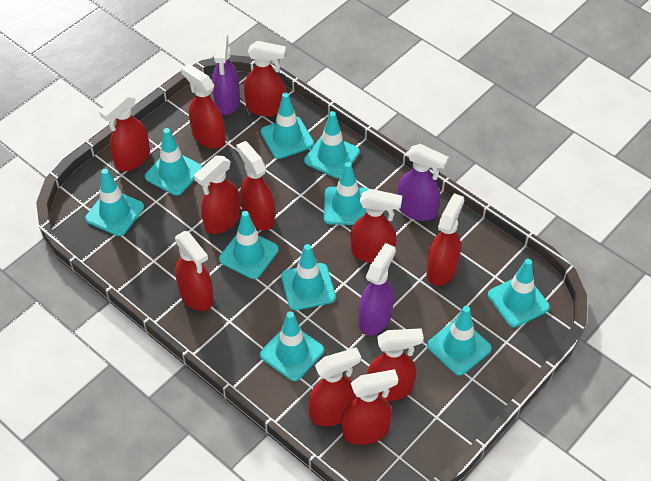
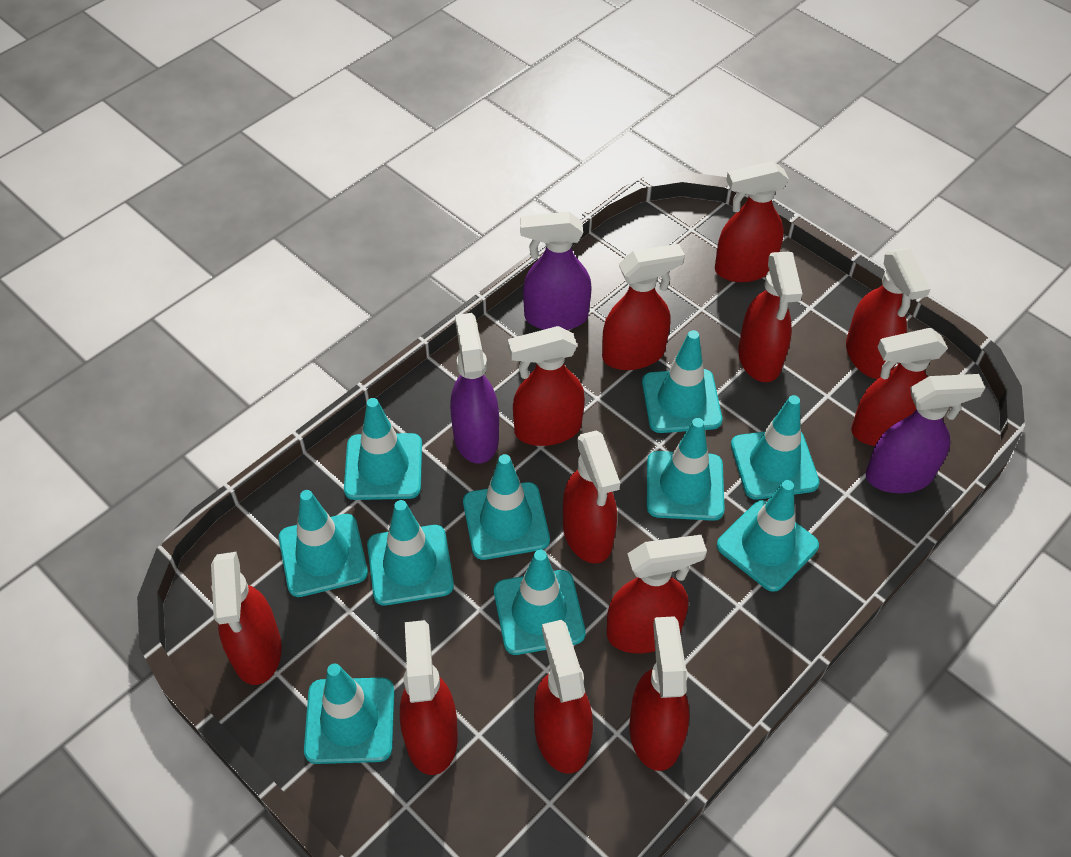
red spray bottle: 11 -> 12

